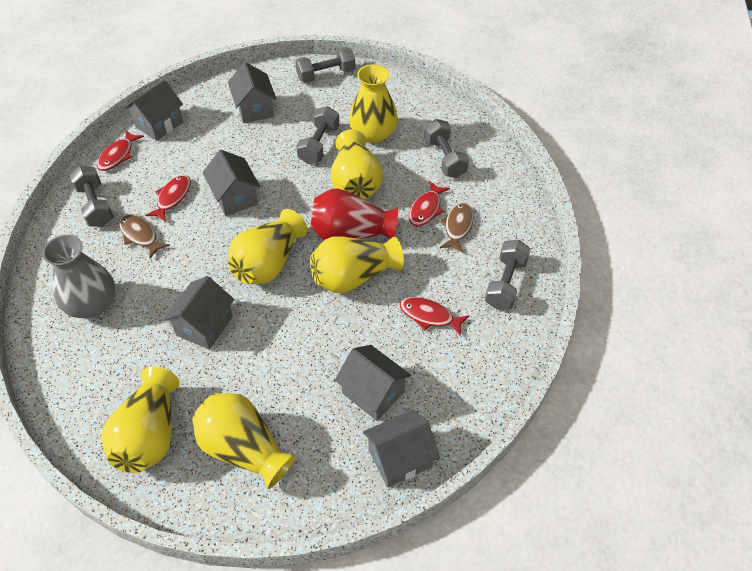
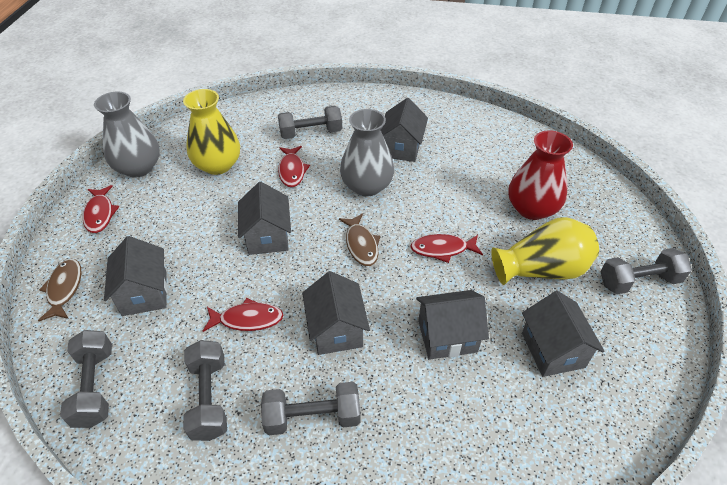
grey vase: 1 -> 2
yellow vase: 6 -> 2

